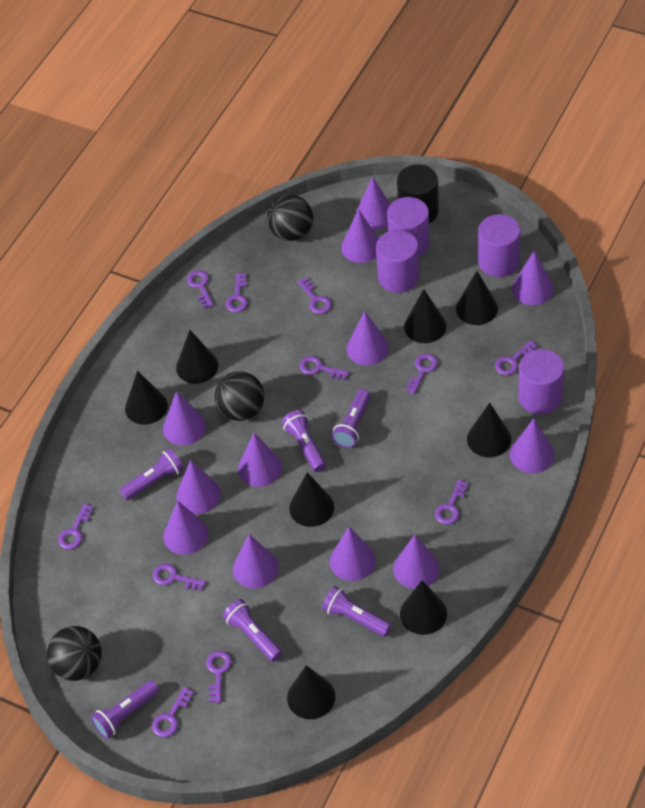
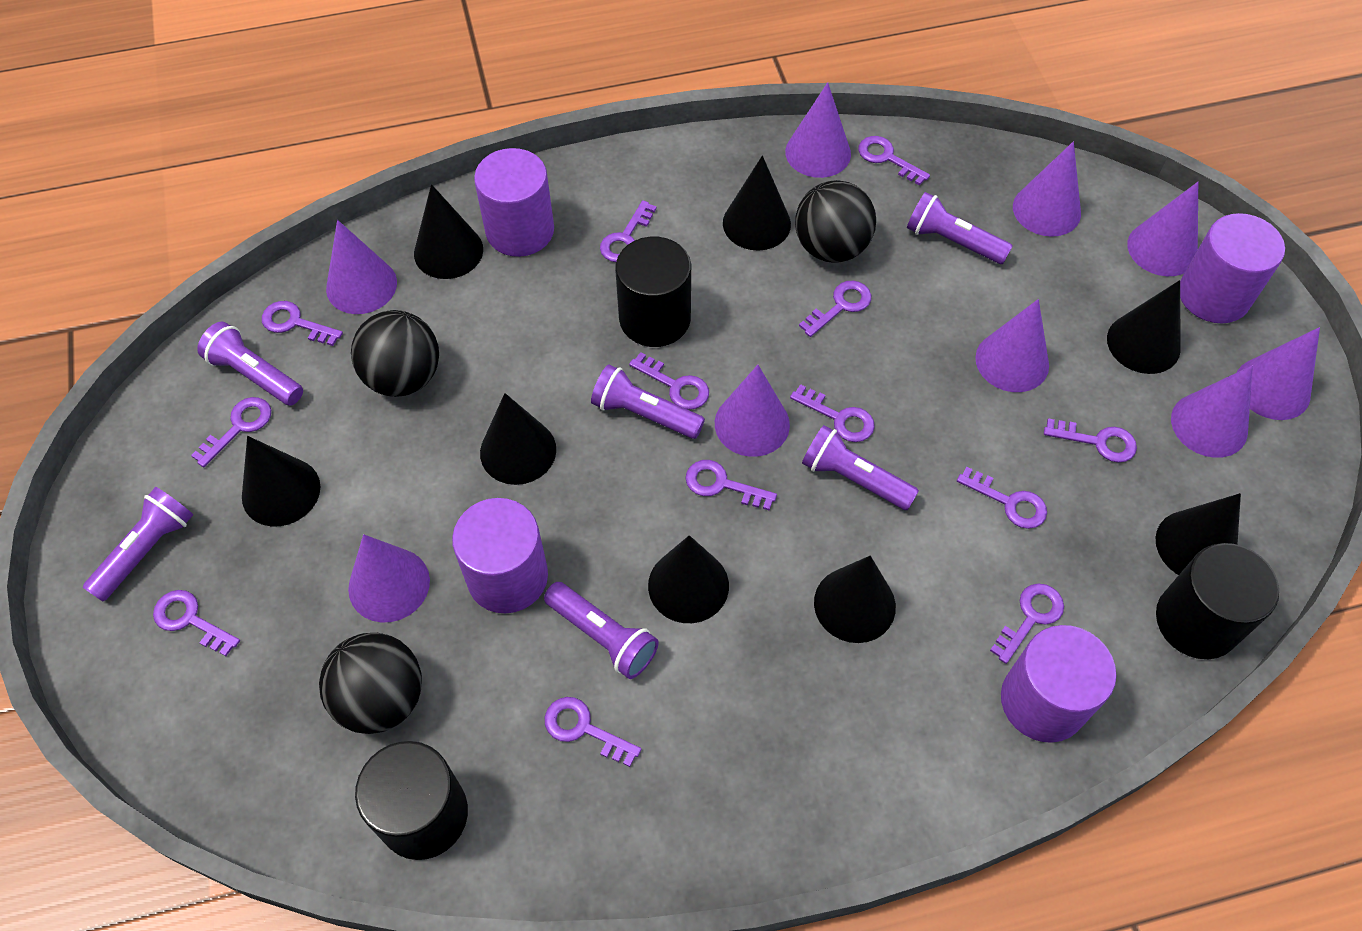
black cylinder: 1 -> 3
purple cone: 12 -> 9
purple key: 11 -> 13

